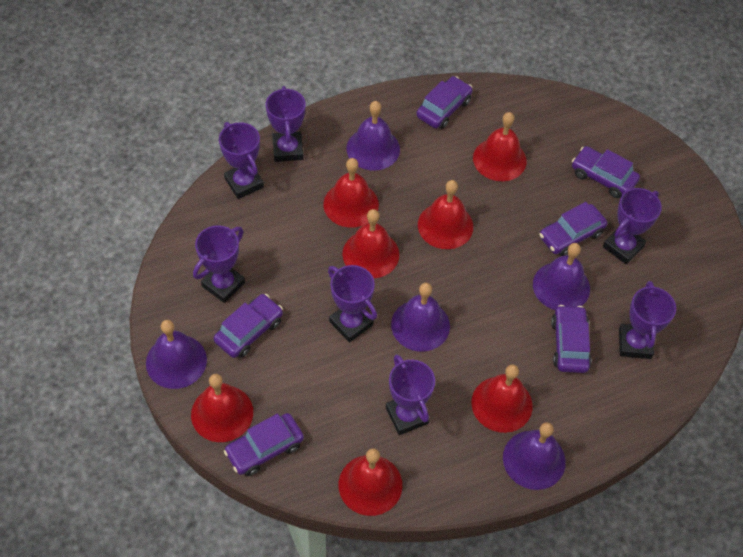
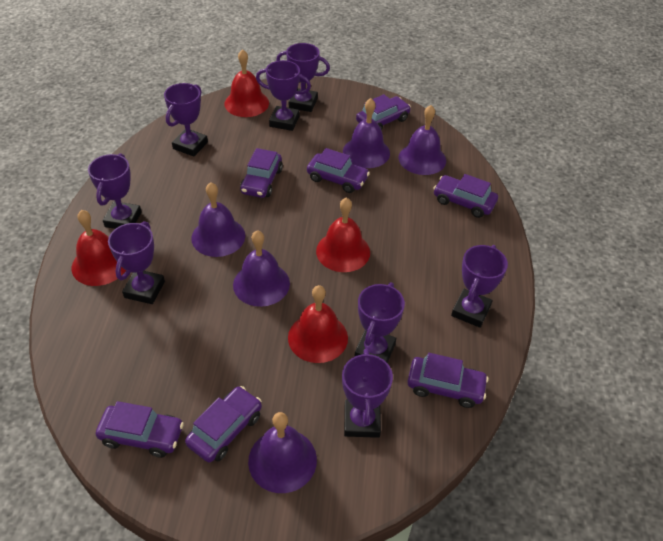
purple car: 6 -> 7
purple trophy: 7 -> 8
red bell: 7 -> 4

